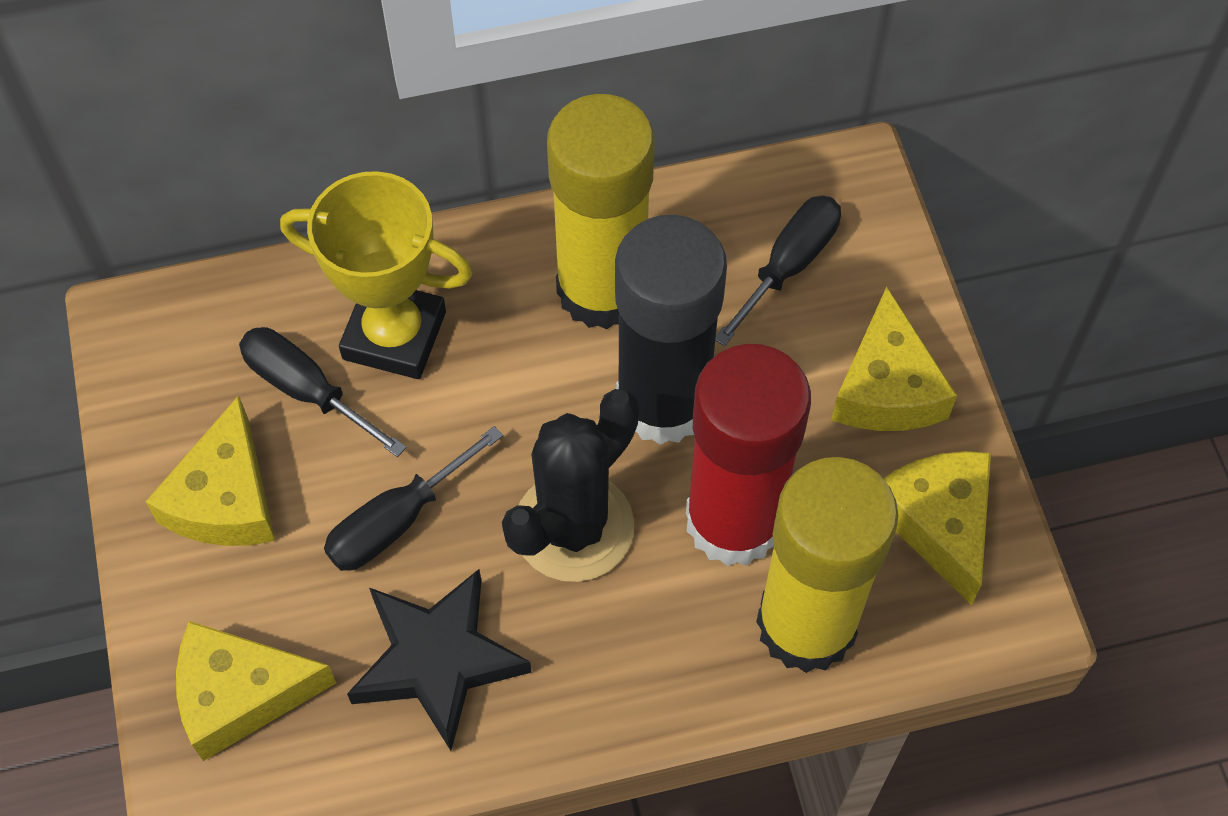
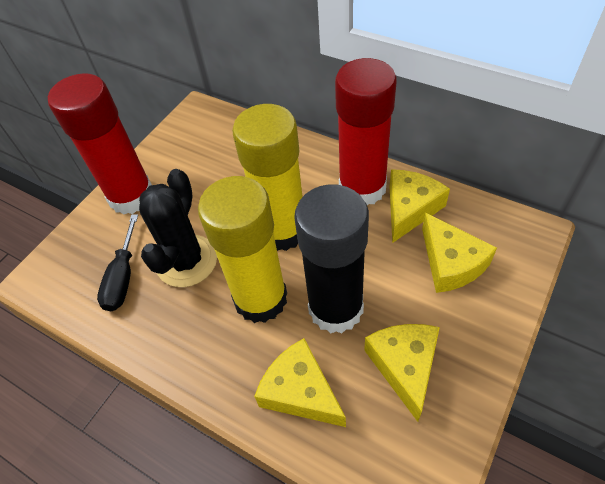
black screwdriver: 3 -> 1
black star: 1 -> 0
red glue stick: 1 -> 2
yellow trophy: 1 -> 0

